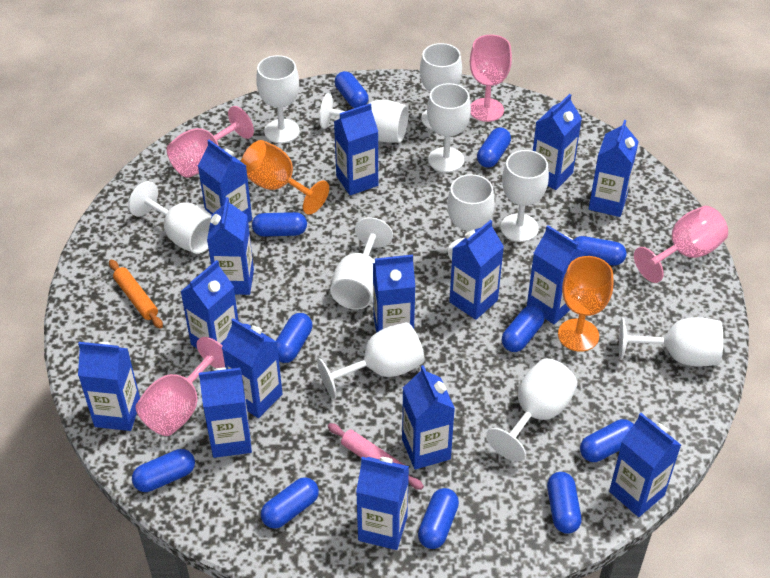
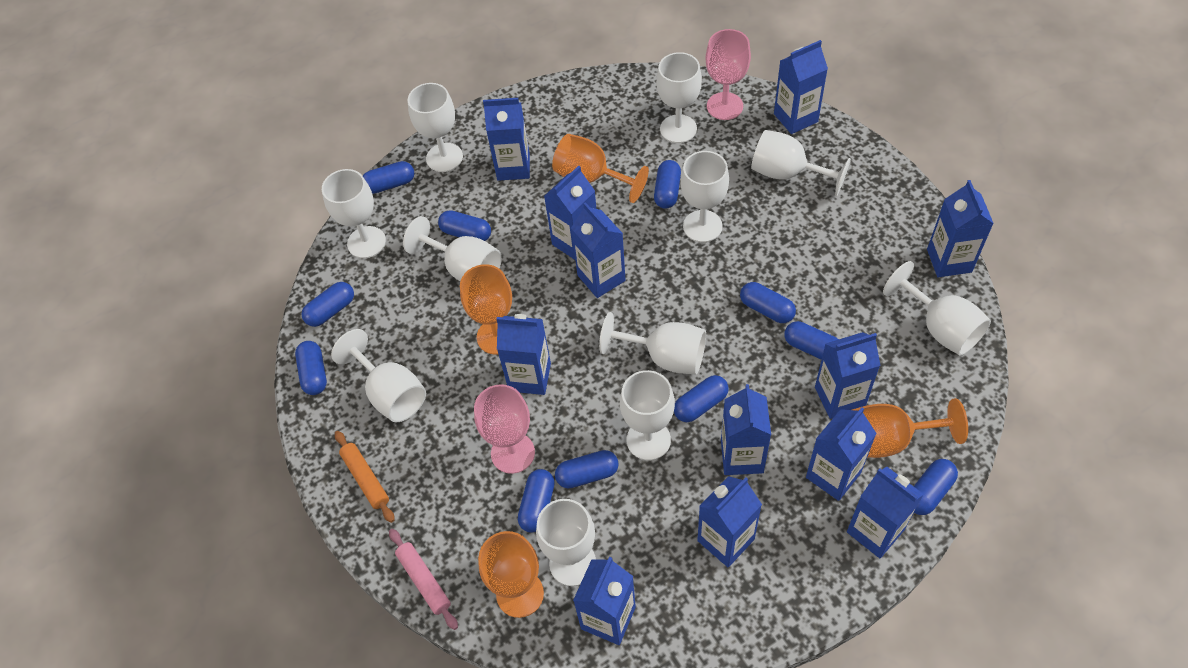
blue carton: 15 -> 12
orange goblet: 2 -> 4
pink goblet: 4 -> 2

